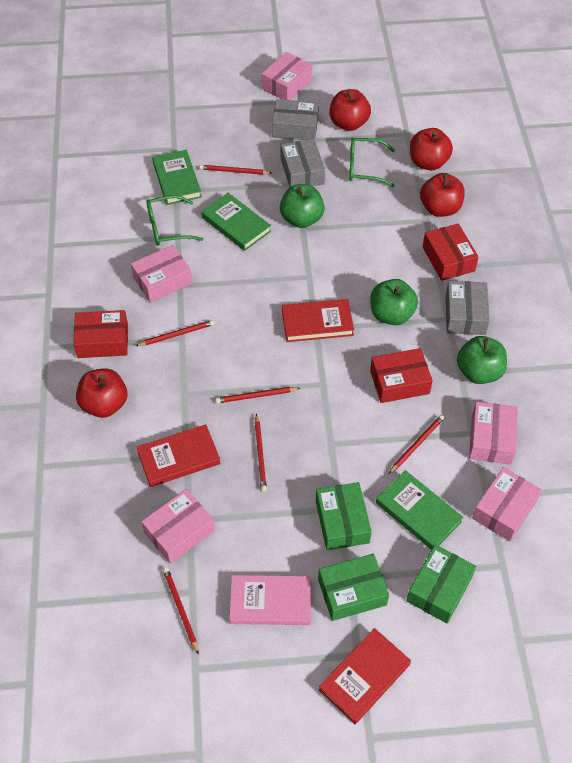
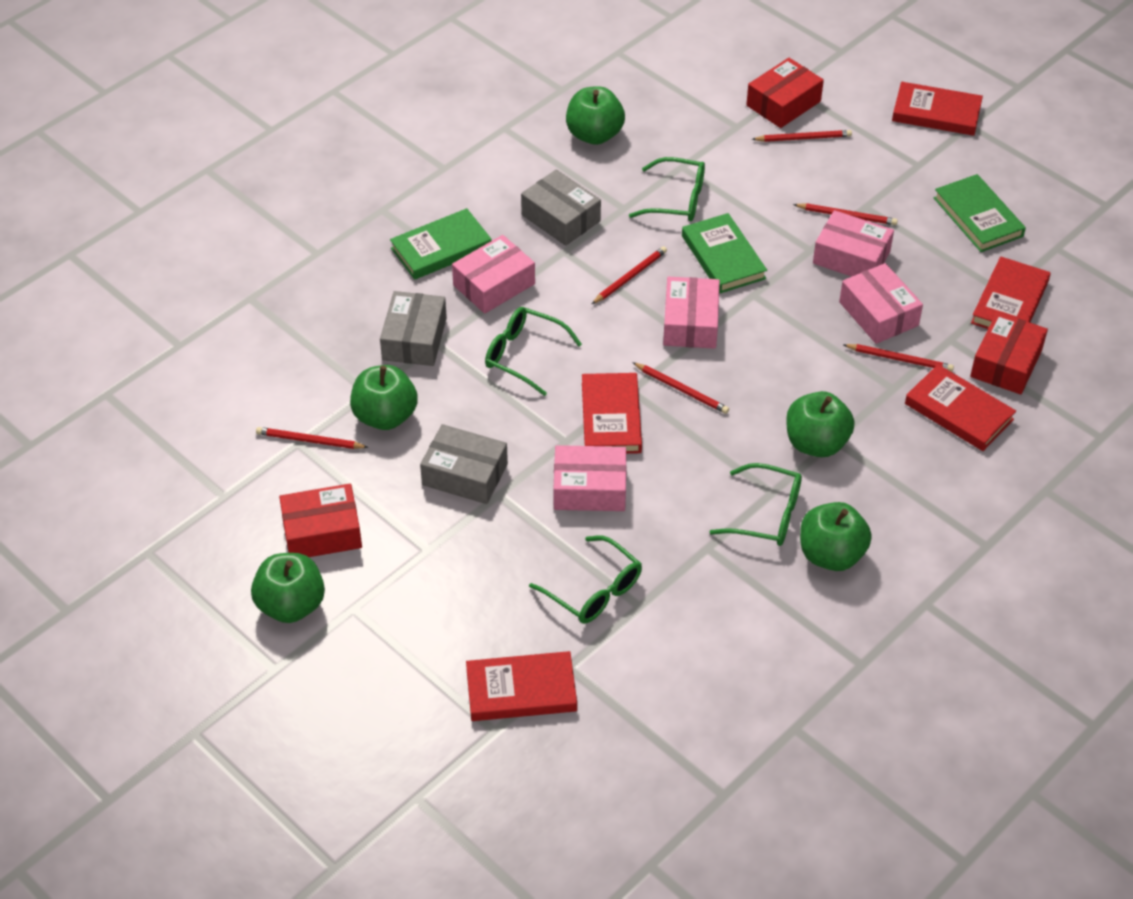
green apple: 3 -> 5
green box: 3 -> 0
green glasses: 2 -> 4
pink book: 1 -> 0
red apple: 4 -> 0
red book: 3 -> 5

